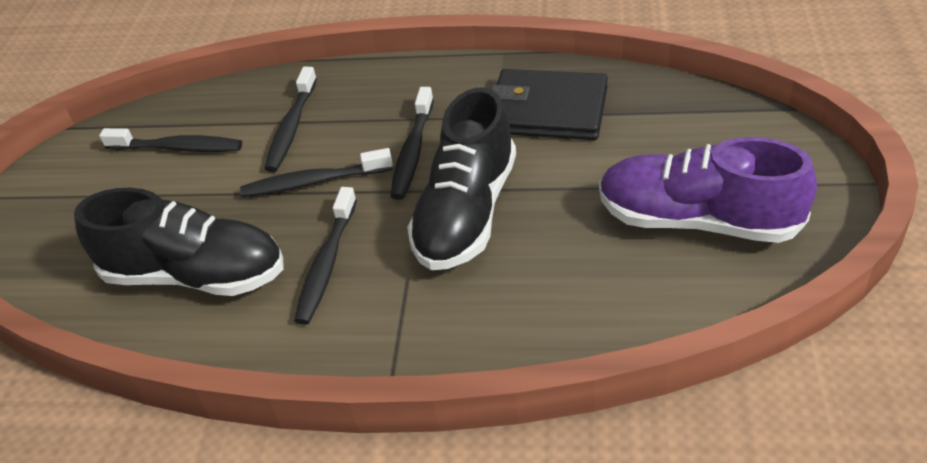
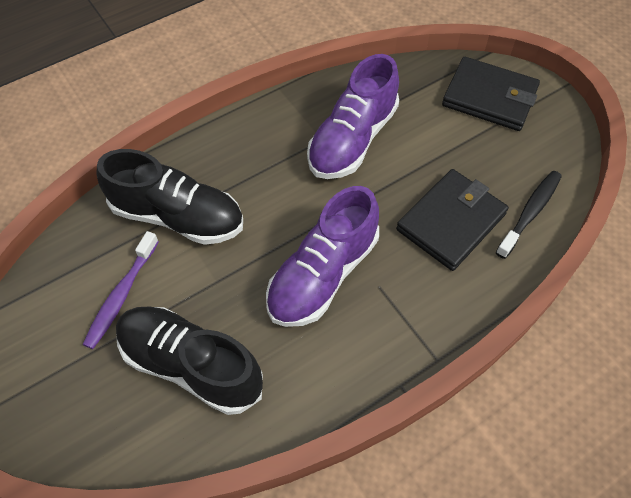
black toothbrush: 5 -> 1
black wallet: 1 -> 2
purple shoe: 1 -> 2
purple toothbrush: 0 -> 1

